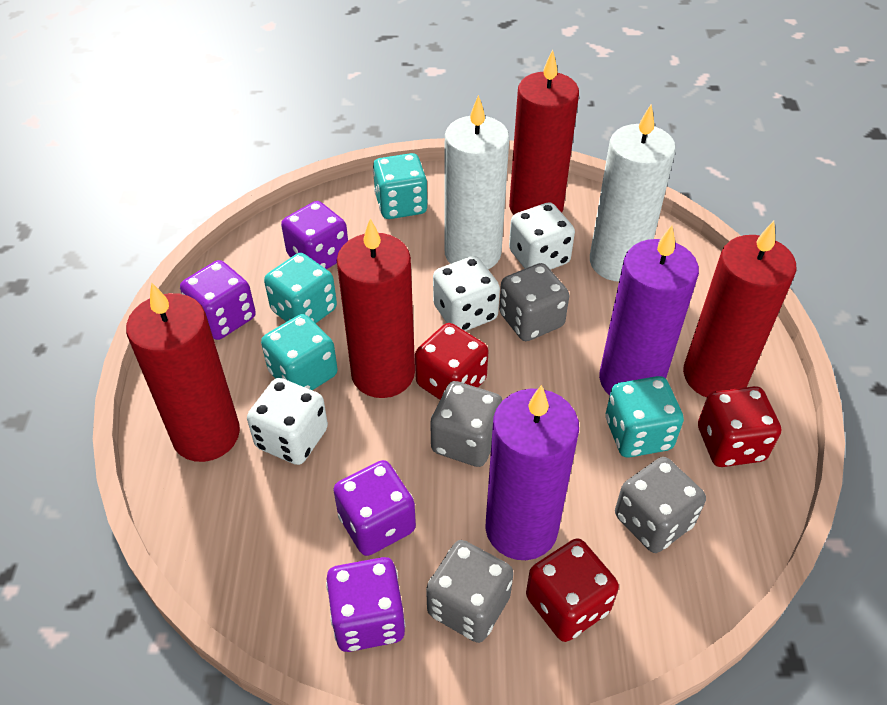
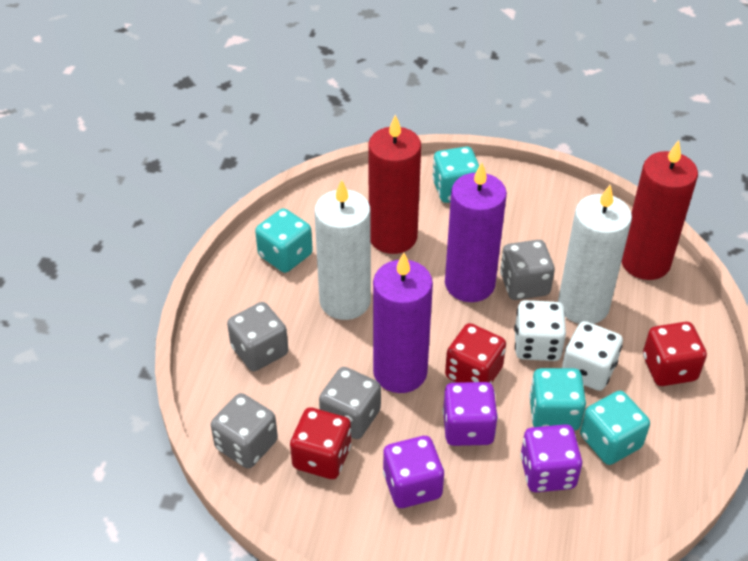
purple dice: 4 -> 3
red candle: 4 -> 2
white dice: 3 -> 2

